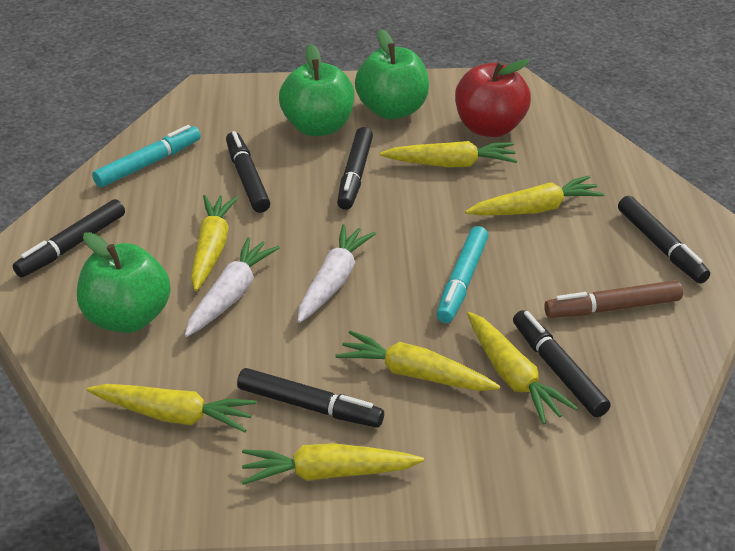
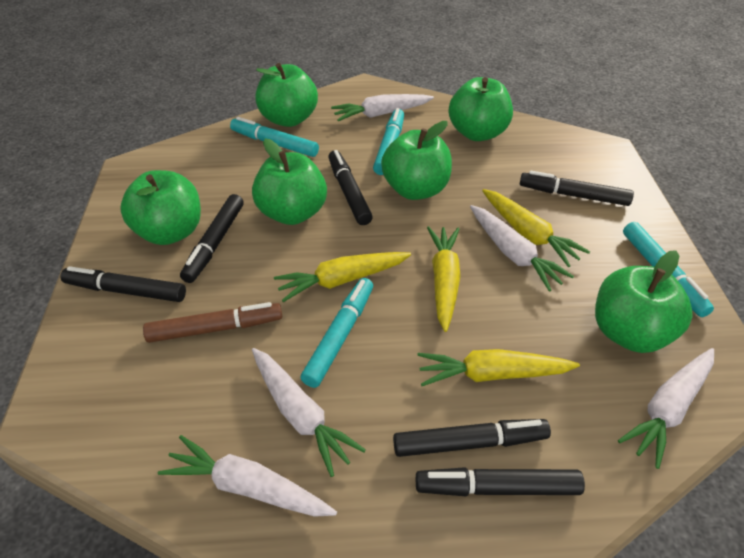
green apple: 3 -> 6
red apple: 1 -> 0
turquoise marker: 2 -> 4
white carrot: 2 -> 5
yellow carrot: 7 -> 4

